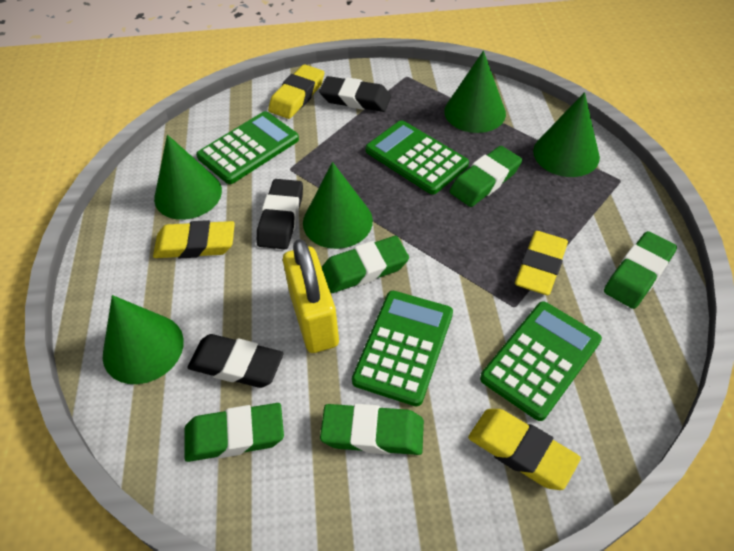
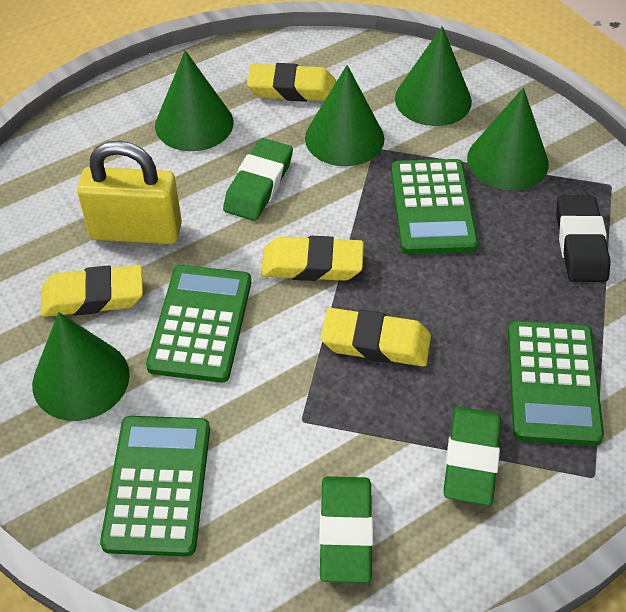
black eraser: 3 -> 1
green eraser: 5 -> 3

